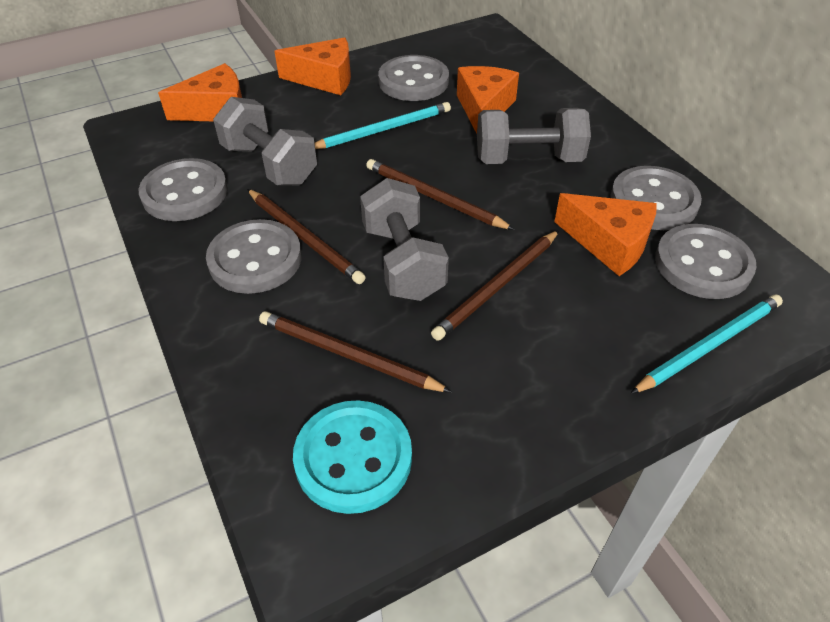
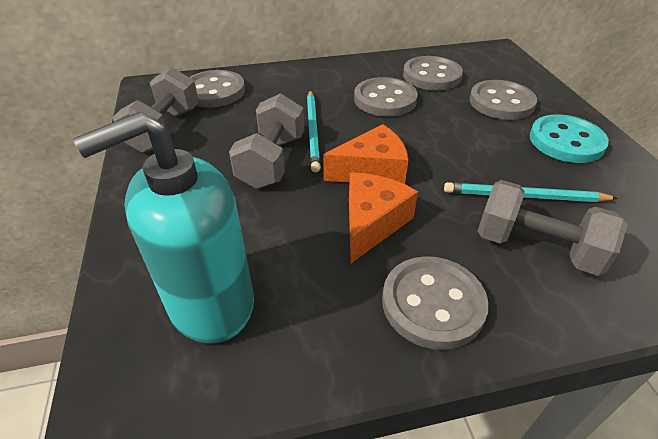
brown pencil: 4 -> 0
orange cheese: 4 -> 2
turquoise soap dispenser: 0 -> 1

